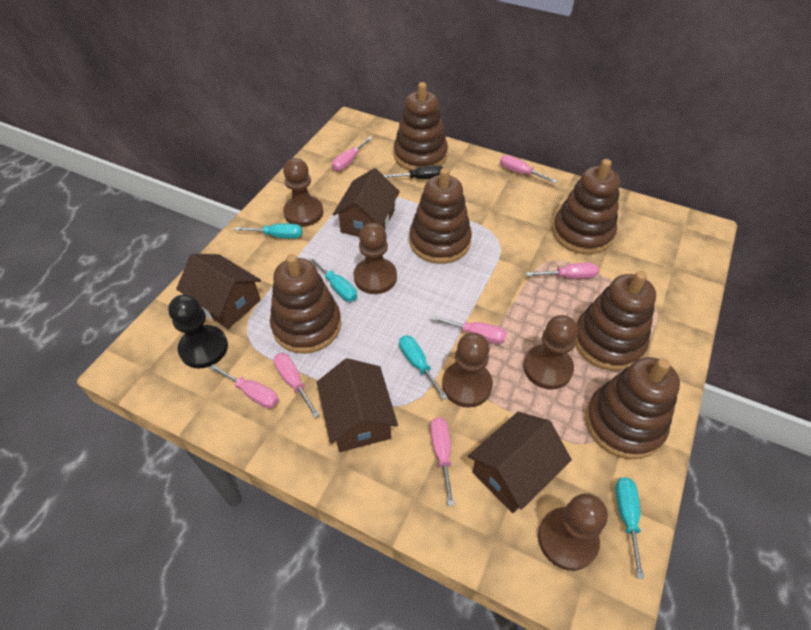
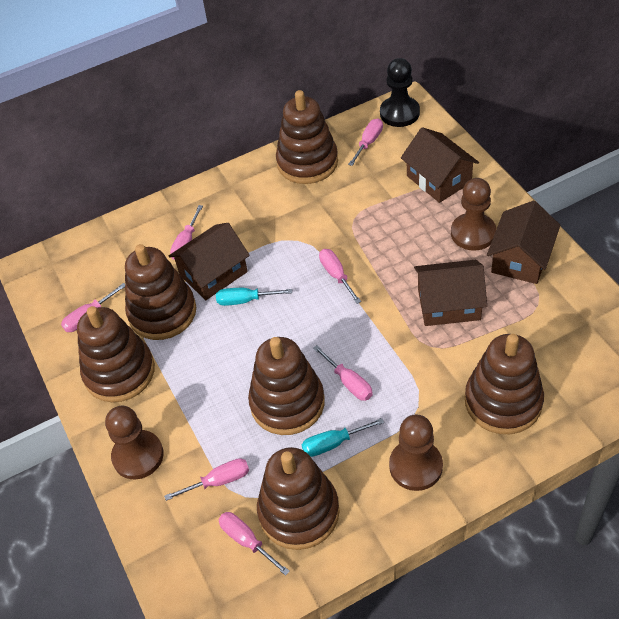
black screwdriver: 1 -> 0
brown pawn: 5 -> 3
turquoise screwdriver: 4 -> 2

